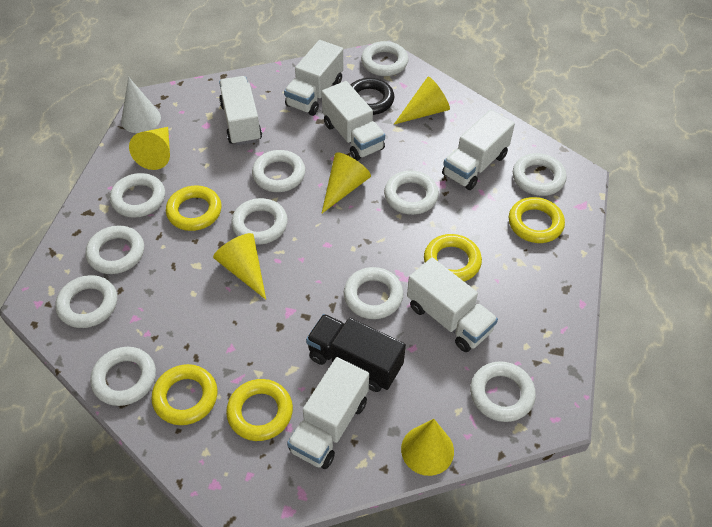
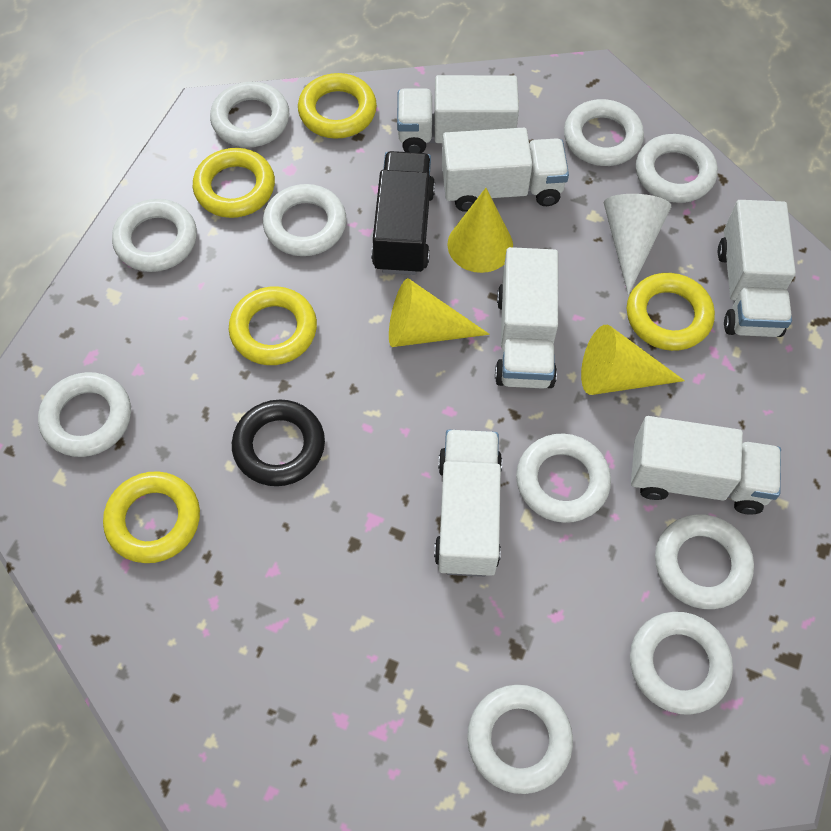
white ring: 11 -> 10
yellow cone: 5 -> 3

